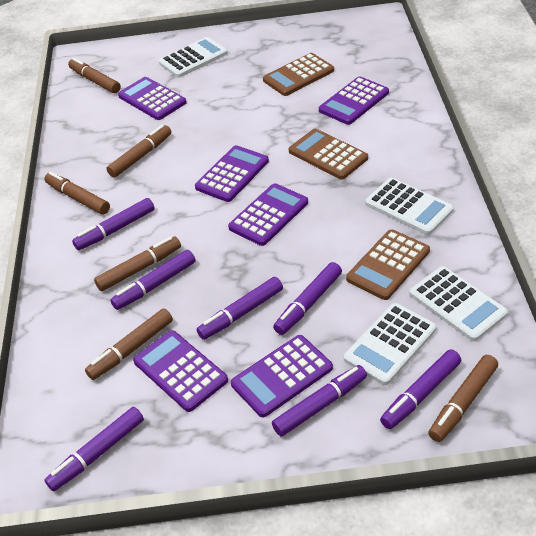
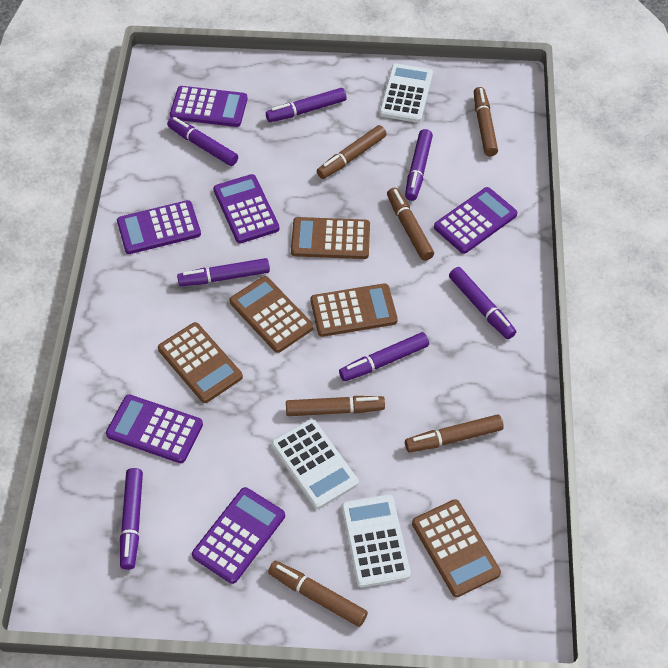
brown calculator: 3 -> 5
white calculator: 4 -> 3

